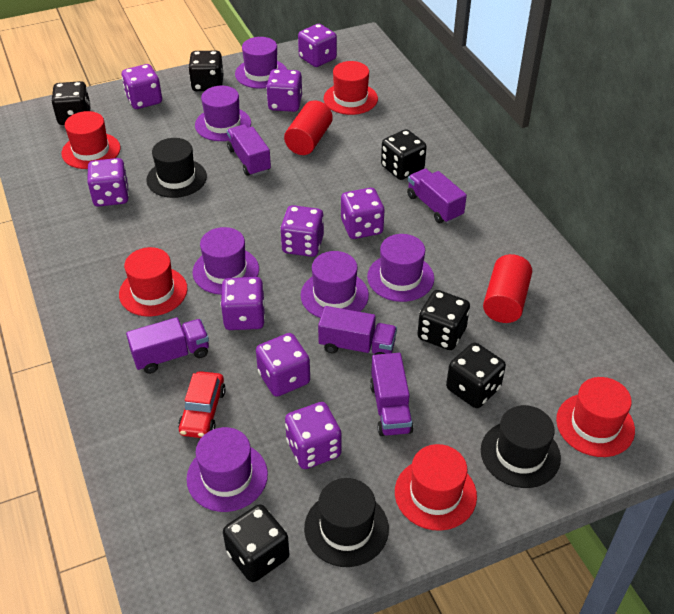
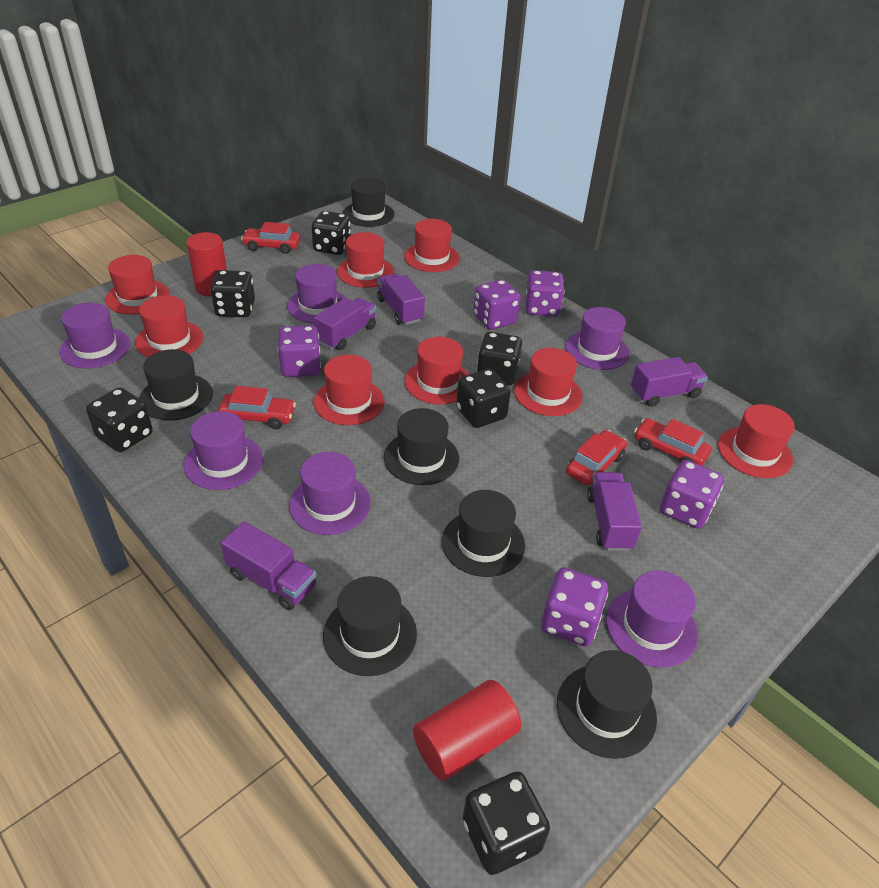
black hat: 3 -> 6
purple dice: 9 -> 5
red car: 1 -> 4
red hat: 5 -> 8

